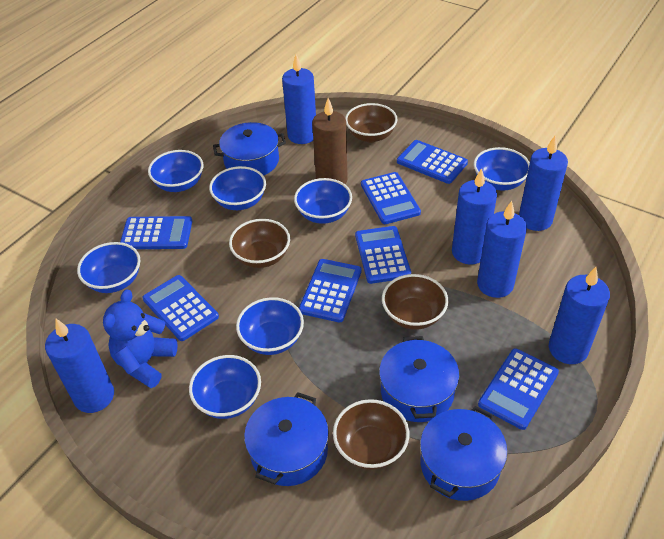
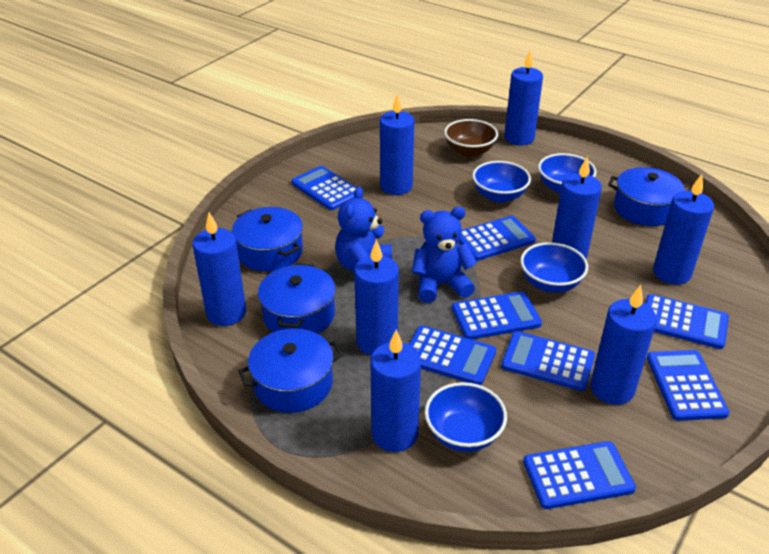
blue bowl: 7 -> 4
blue calculator: 7 -> 8
blue candle: 6 -> 8
blue teddy bear: 1 -> 2
brown bowl: 4 -> 1
brown candle: 1 -> 0

